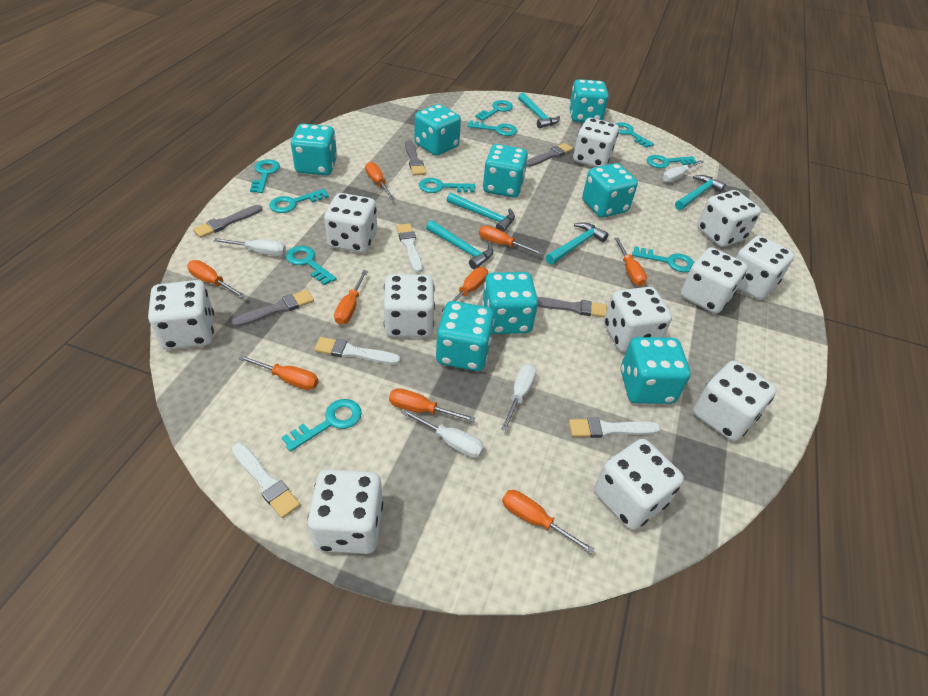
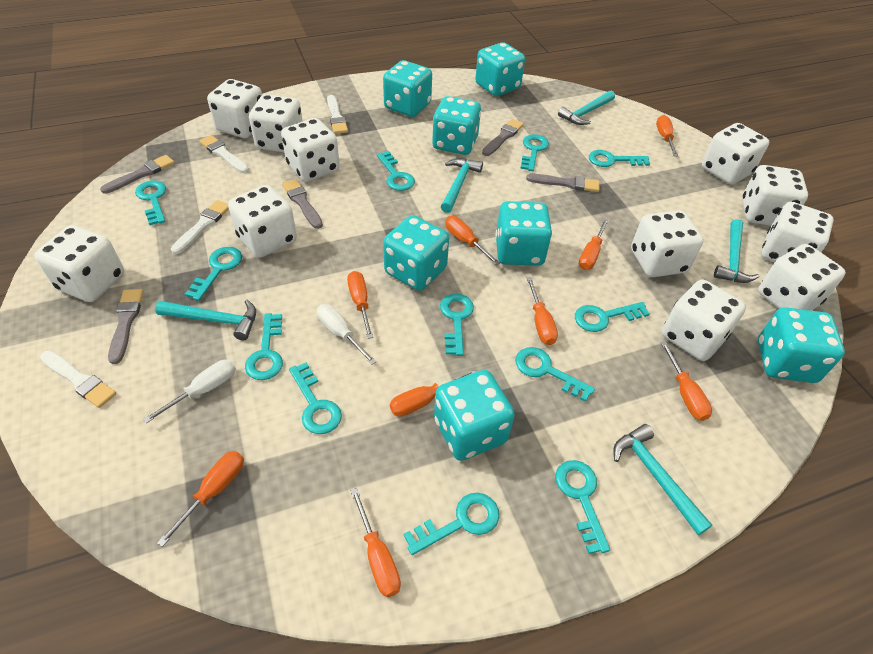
turquoise dice: 8 -> 7
turquoise key: 10 -> 12
white screwdriver: 4 -> 2

